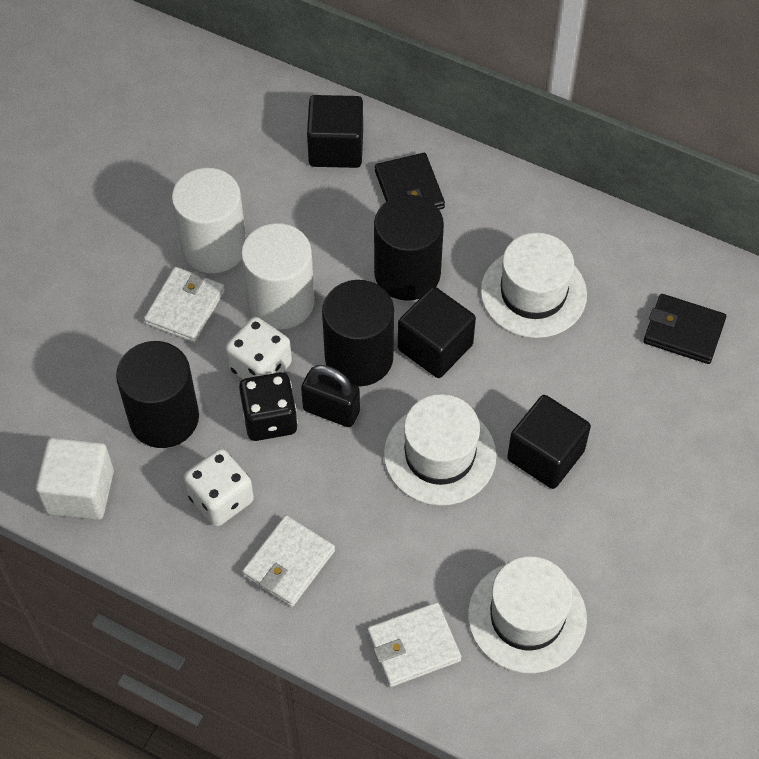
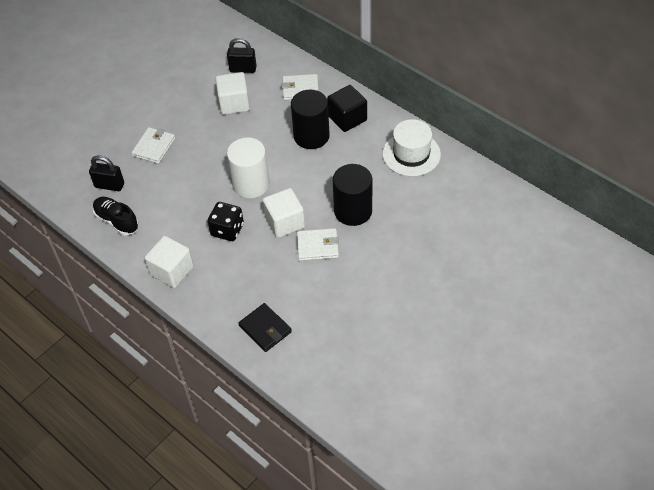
black cube: 3 -> 1
black cylinder: 3 -> 2
black padlock: 1 -> 2
black shoe: 0 -> 1
black wallet: 2 -> 1
white cube: 1 -> 3
white cylinder: 2 -> 1
white dice: 2 -> 0
white hat: 3 -> 1

